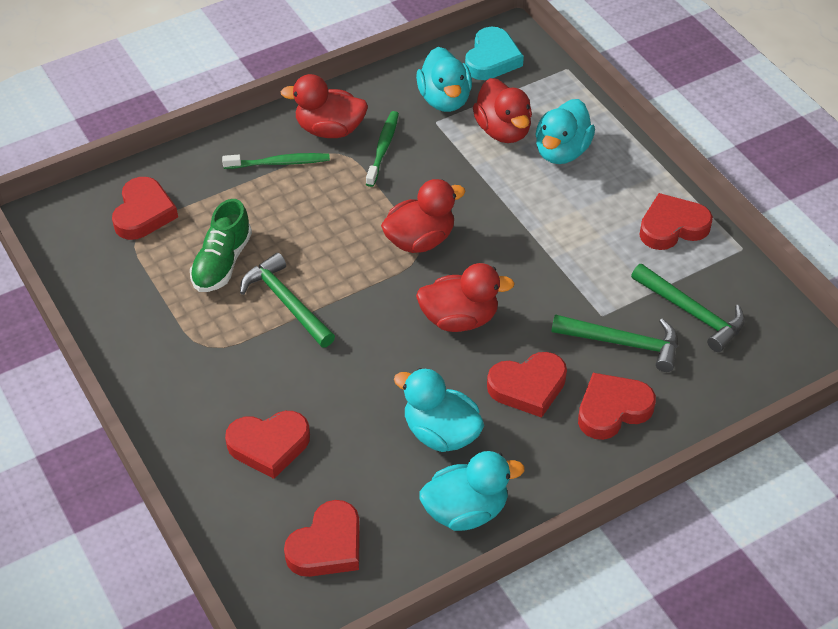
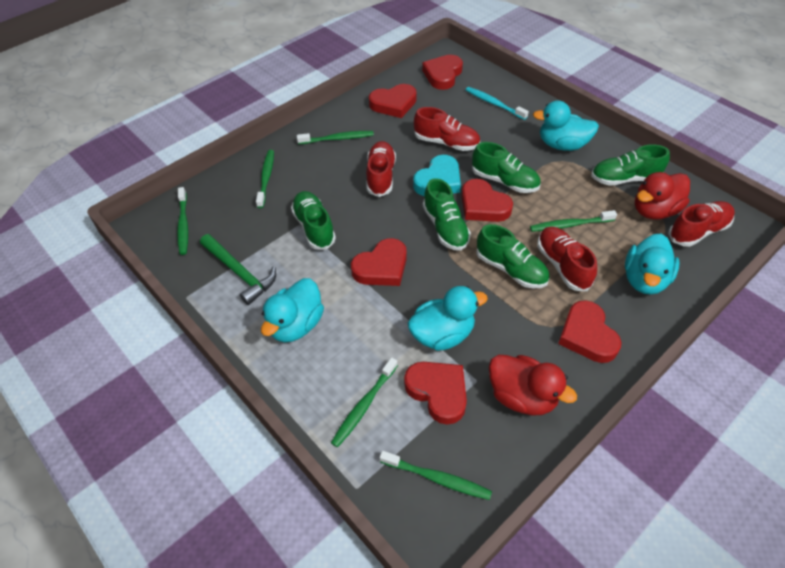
green hammer: 3 -> 1
green shoe: 1 -> 5
green toothbrush: 2 -> 6
red duck: 4 -> 2
red shoe: 0 -> 4
turquoise toothbrush: 0 -> 1

